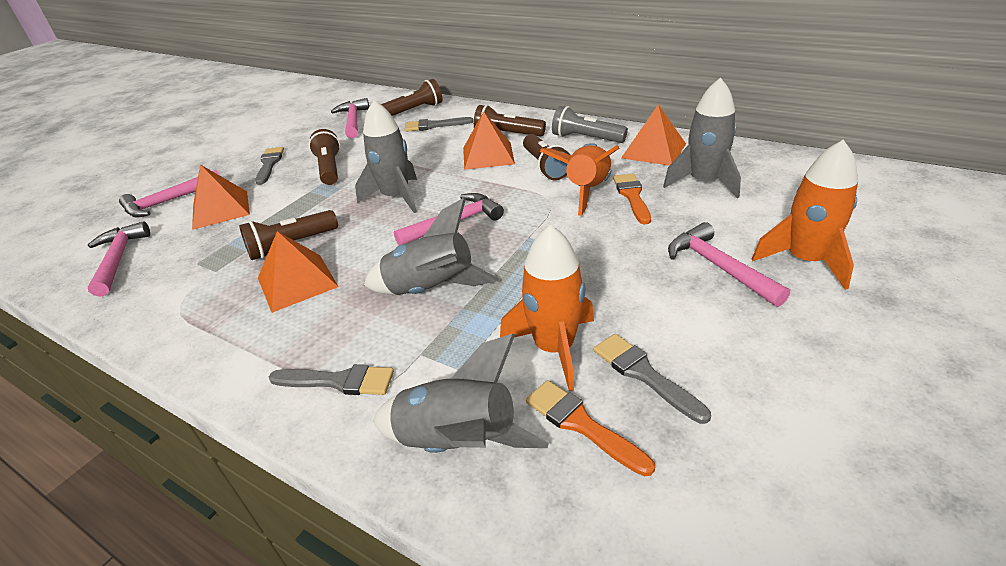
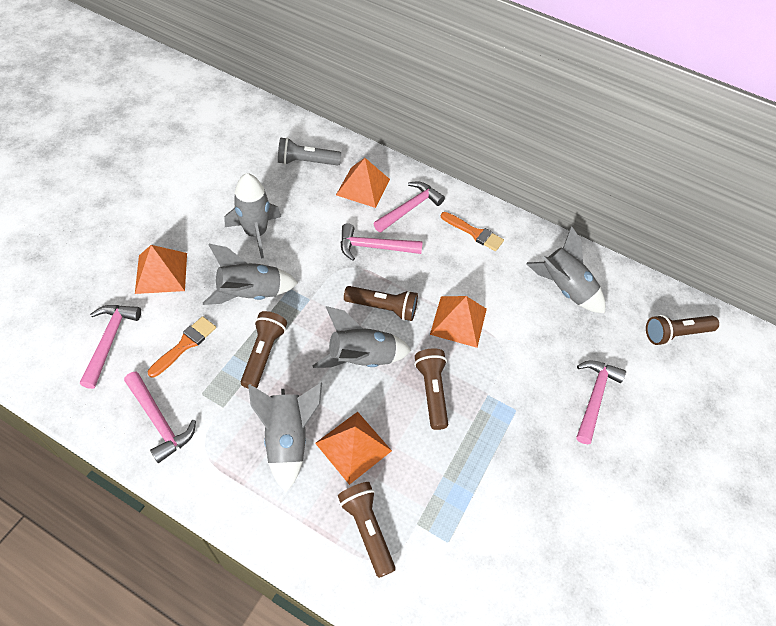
grey brush: 4 -> 0
grey rocket: 4 -> 5
orange rocket: 3 -> 0

